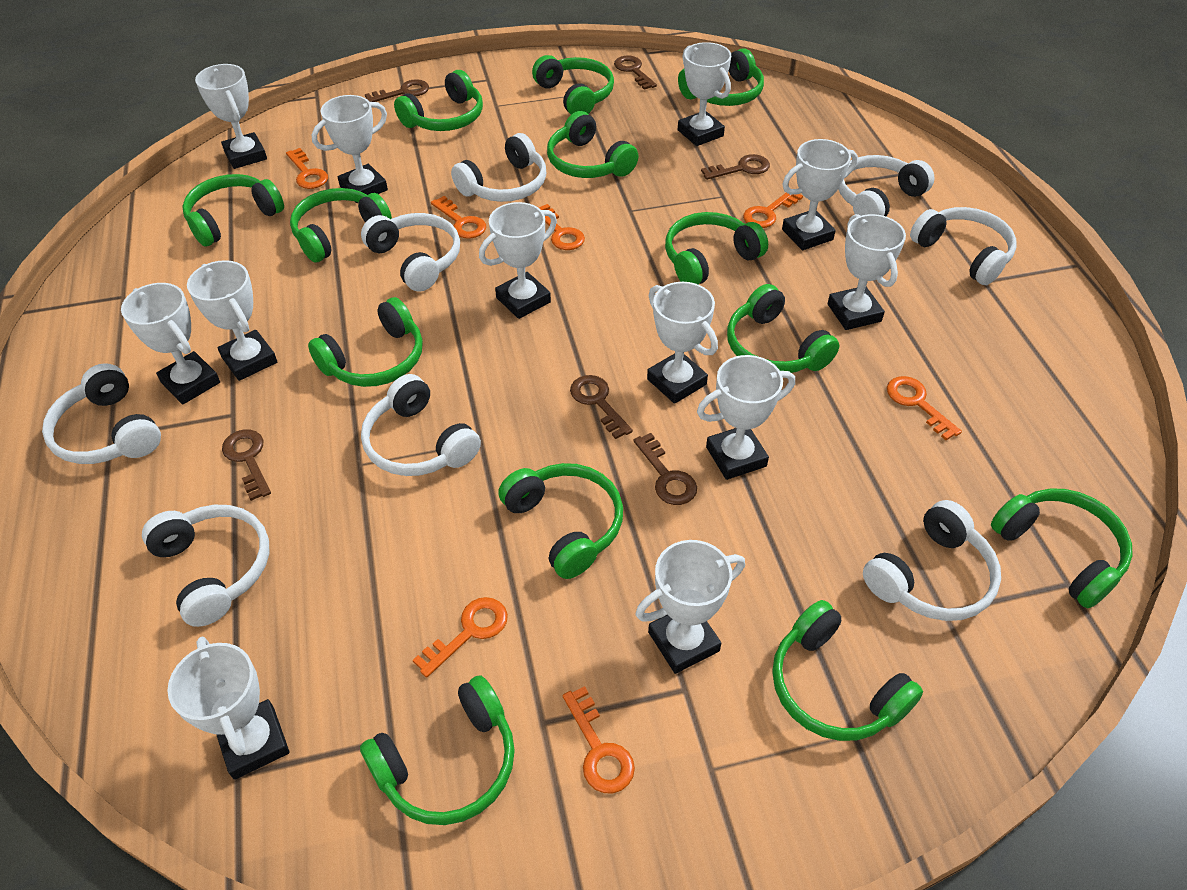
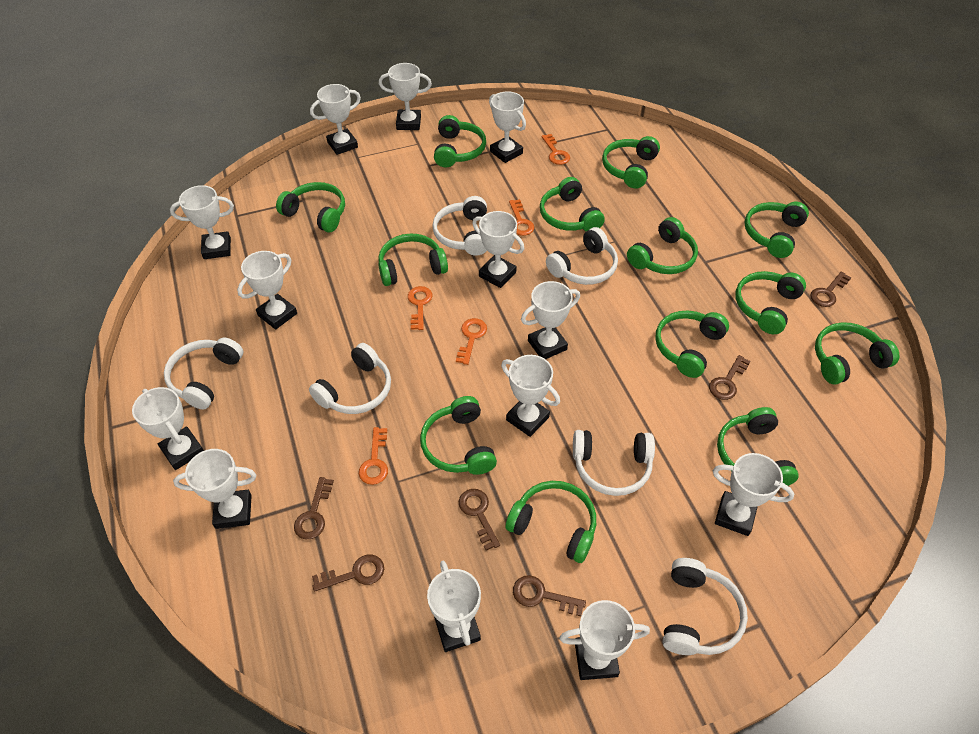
orange key: 7 -> 5
white headphones: 8 -> 6
white trophy: 12 -> 13

